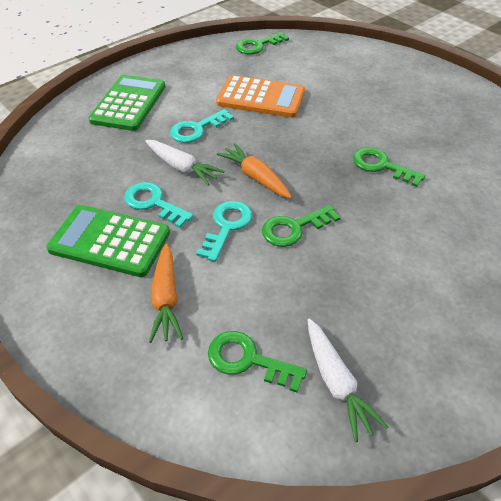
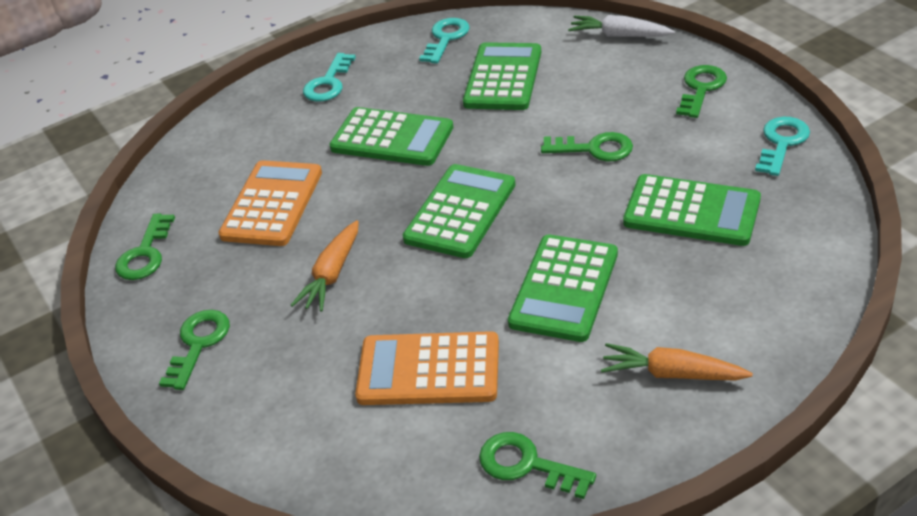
green calculator: 2 -> 5
green key: 4 -> 5
orange calculator: 1 -> 2
white carrot: 2 -> 1

